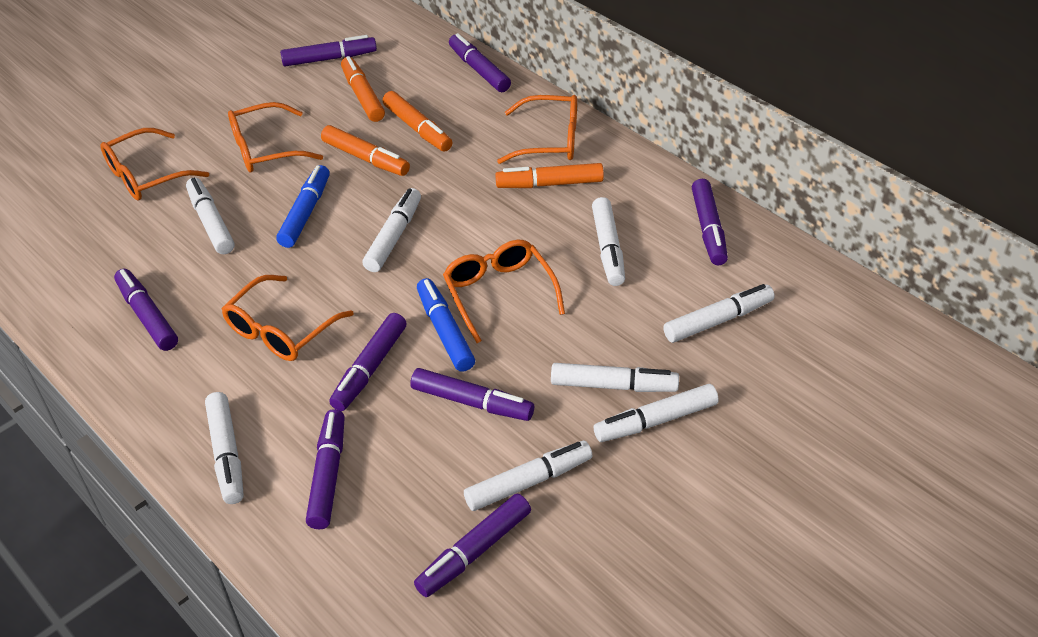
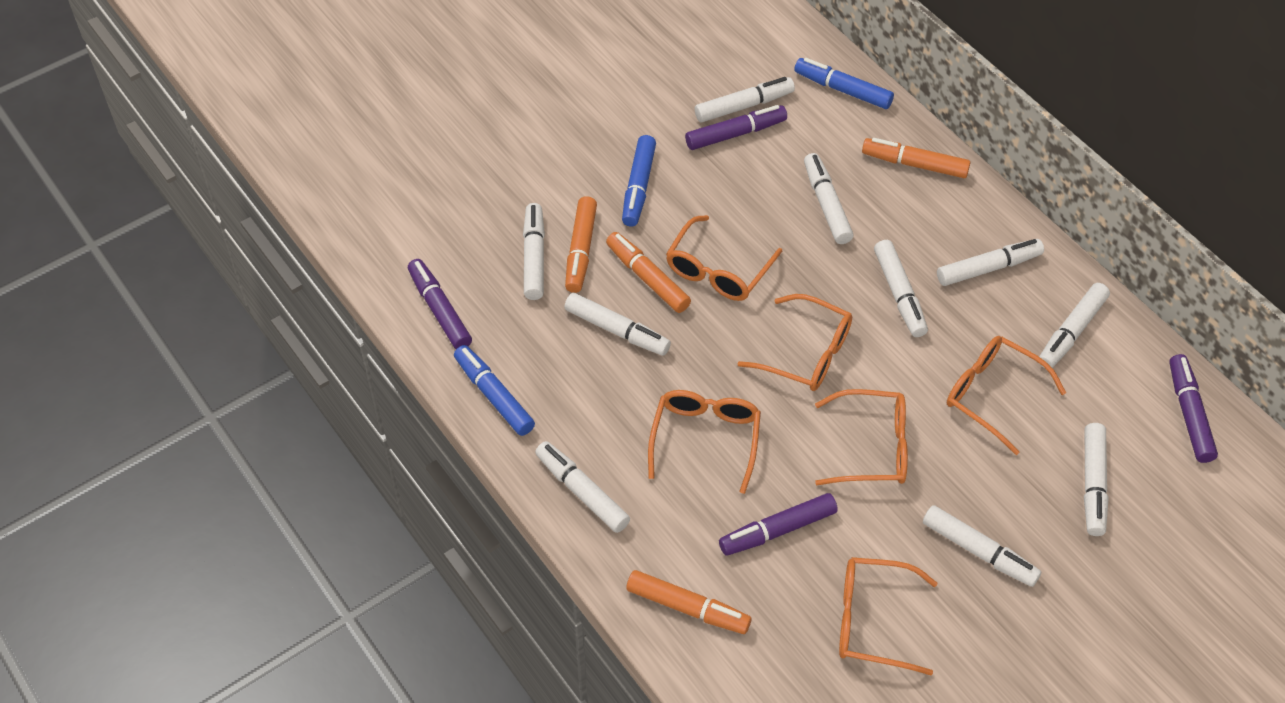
blue marker: 2 -> 3
orange glasses: 5 -> 6
purple marker: 8 -> 4
white marker: 8 -> 10

